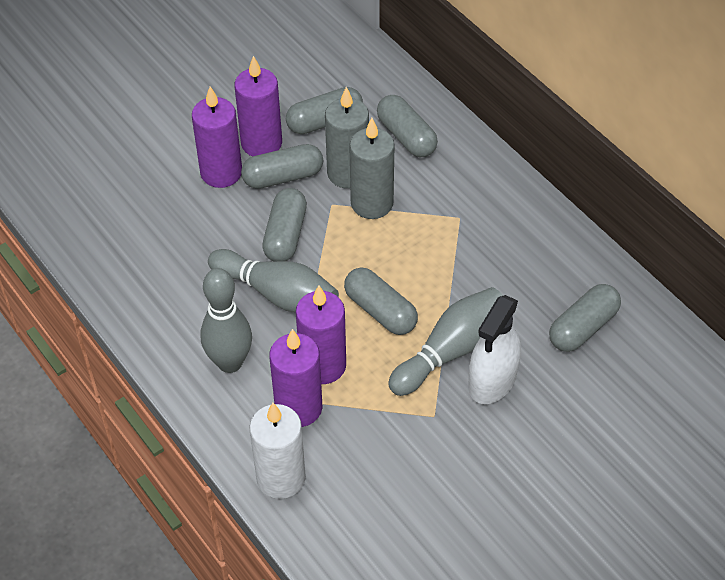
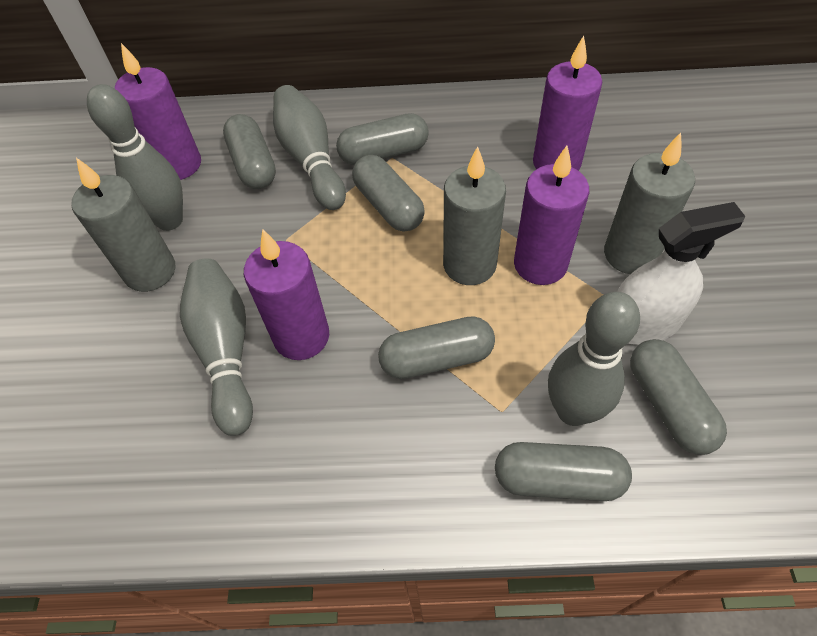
grey bowling pin: 3 -> 4
grey candle: 2 -> 3
white candle: 1 -> 0

